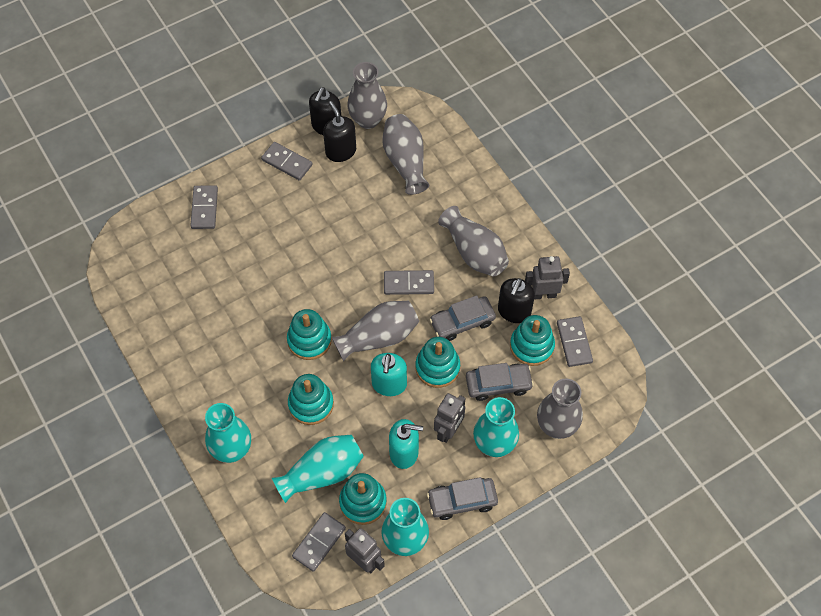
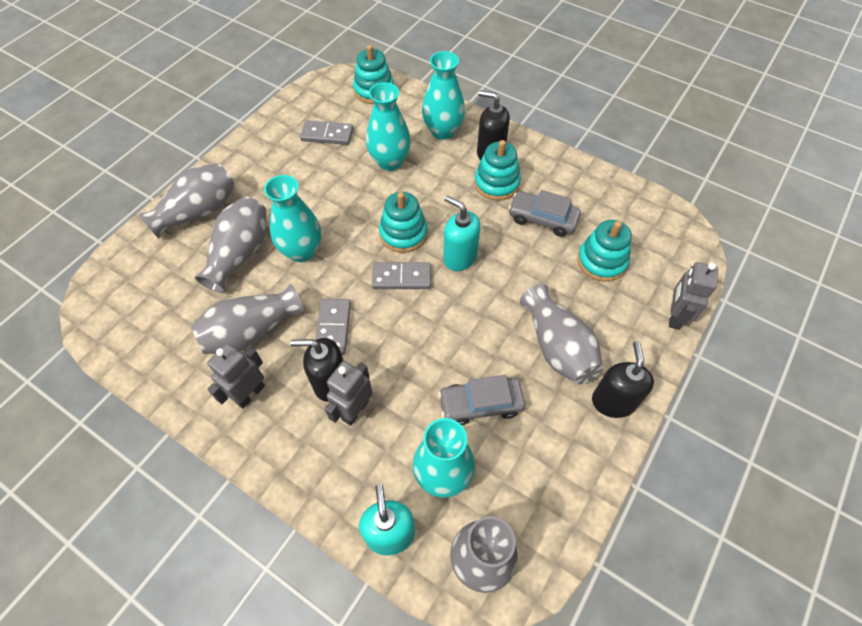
grey car: 3 -> 2
grey domino: 5 -> 3
turquoise stacking toy: 5 -> 4

